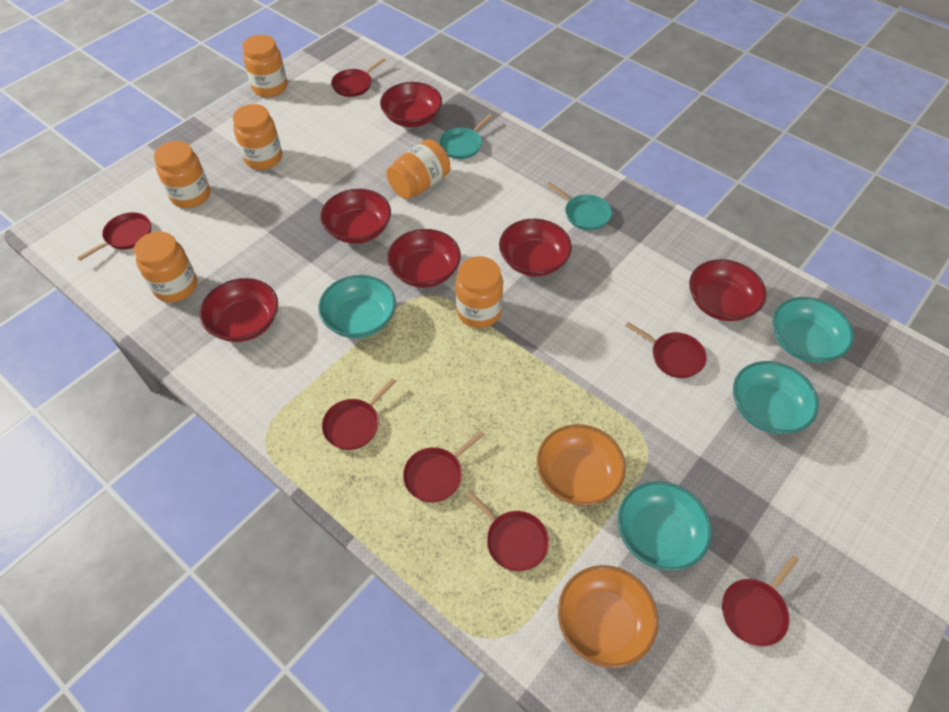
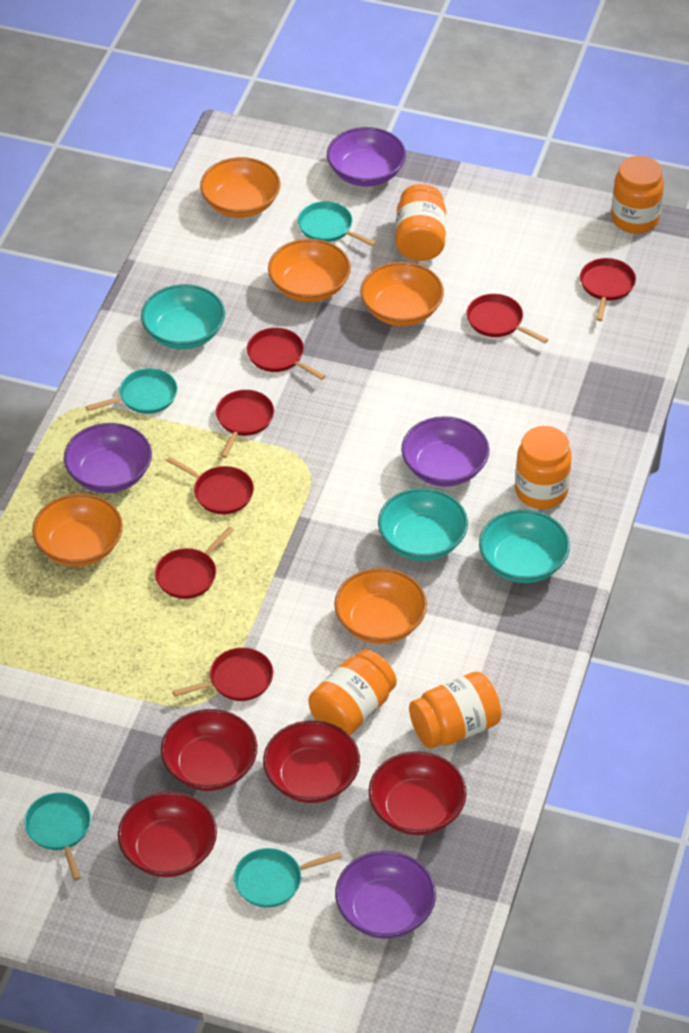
orange bowl: 2 -> 5
orange jar: 6 -> 5
purple bowl: 0 -> 4
red bowl: 6 -> 4
turquoise bowl: 4 -> 3
turquoise pan: 2 -> 4

